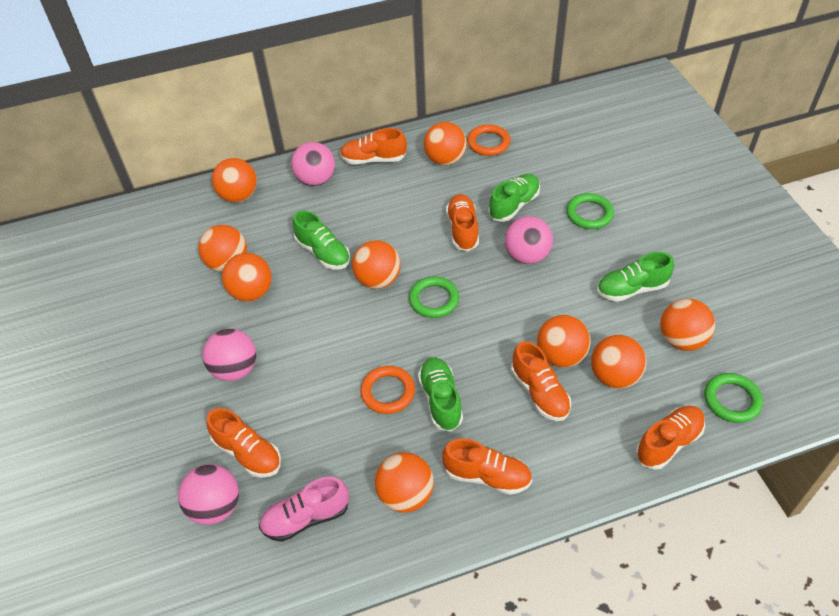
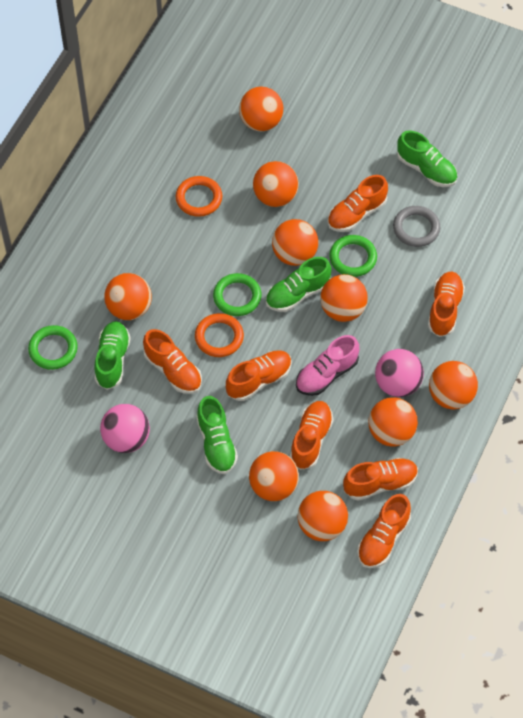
grey ring: 0 -> 1
orange shoe: 6 -> 7
pink ball: 4 -> 2

